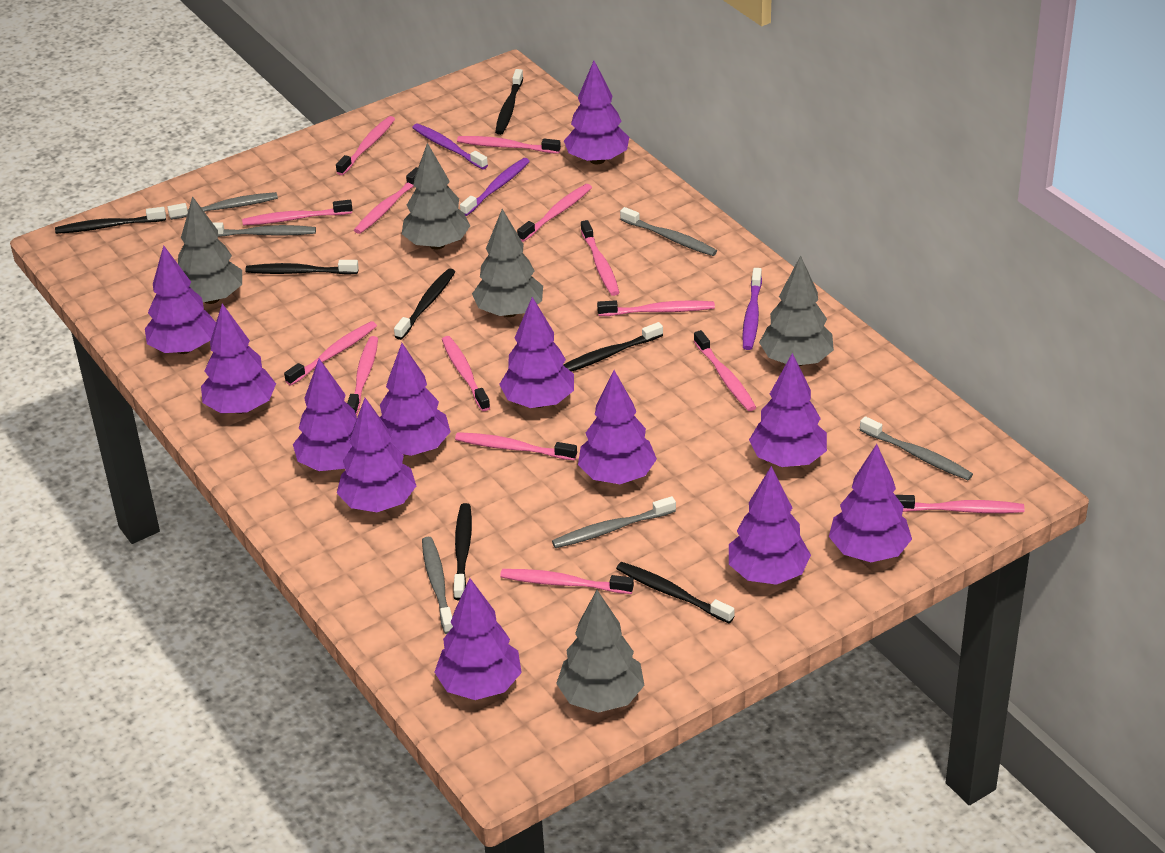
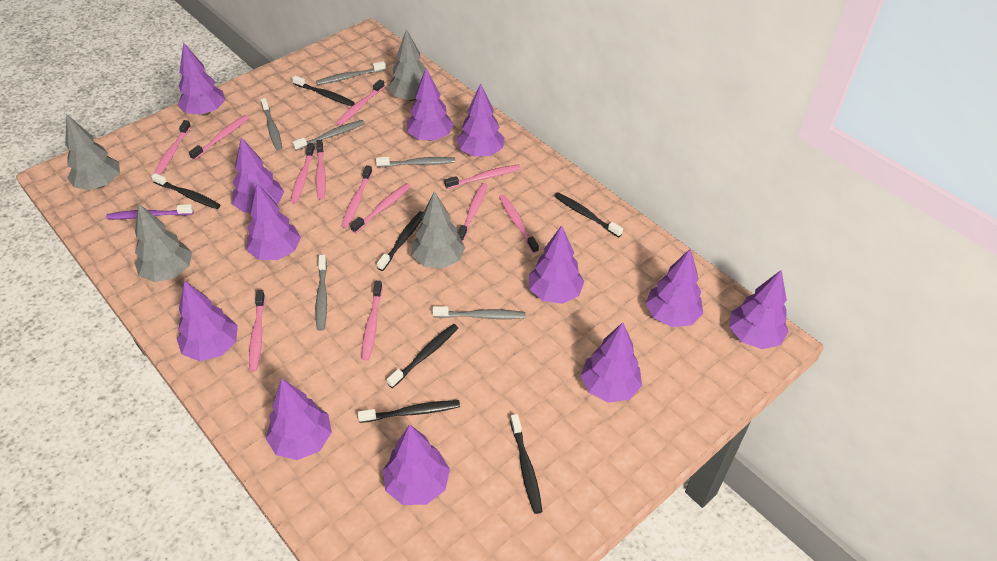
grey tree: 5 -> 4
pink toothbrush: 14 -> 12
purple toothbrush: 3 -> 1

